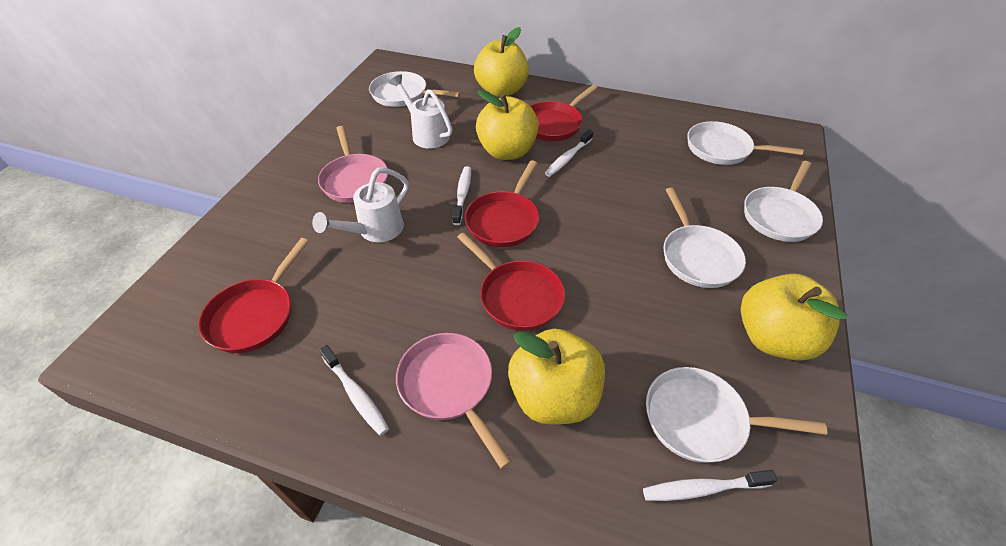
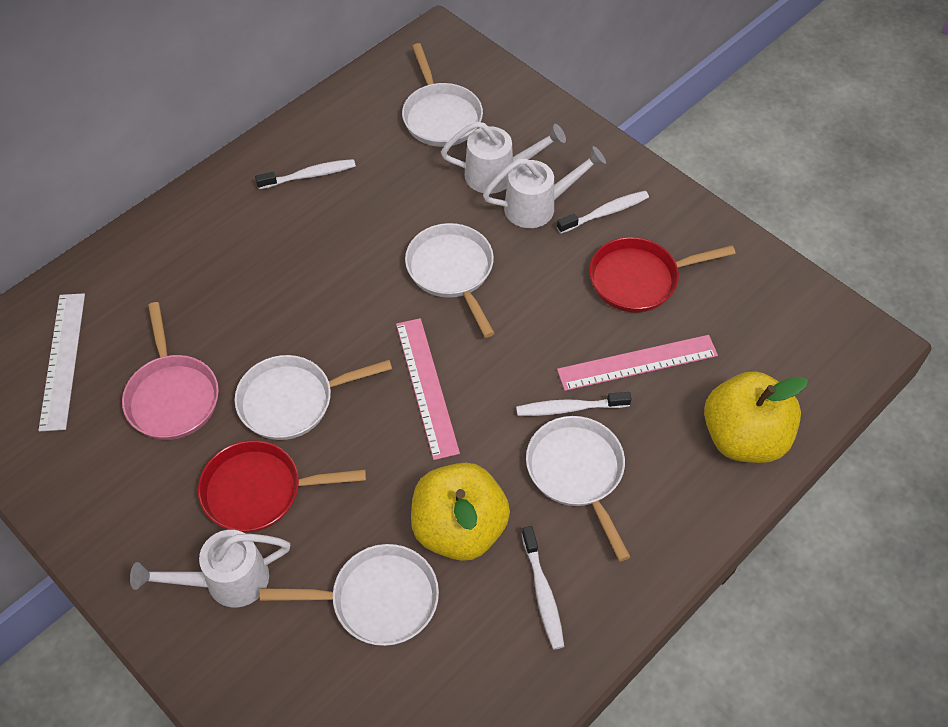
pink pan: 2 -> 1
pink ruler: 0 -> 2
red pan: 4 -> 2
white ruler: 0 -> 1
white watering can: 2 -> 3
yellow apple: 4 -> 2

